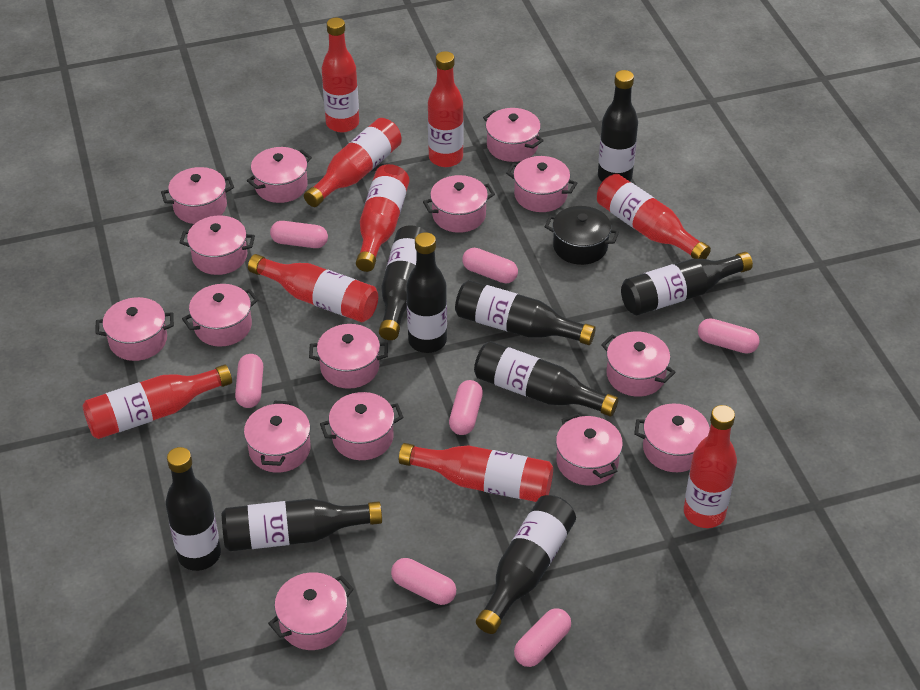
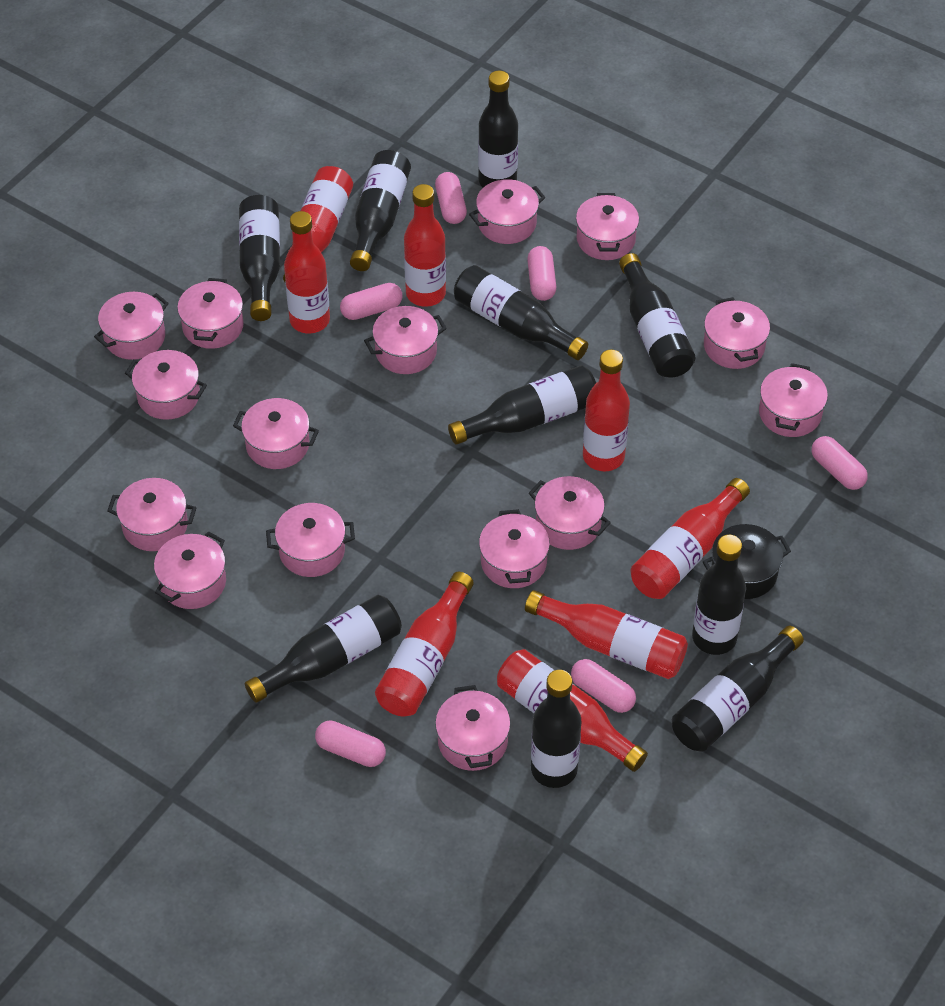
black bottle: 9 -> 10
pink capsule: 7 -> 6
red bottle: 9 -> 8

